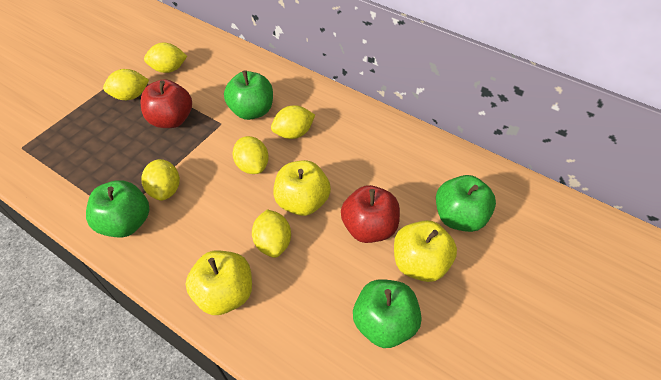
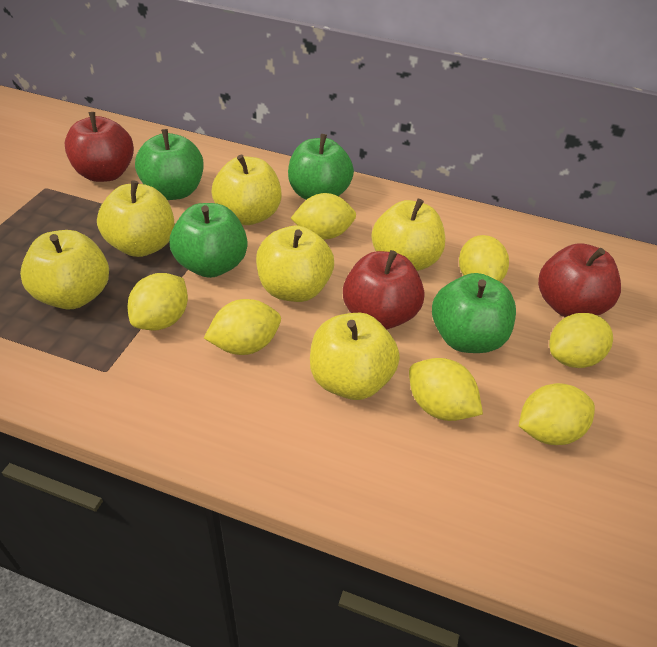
red apple: 2 -> 3
yellow apple: 3 -> 6
yellow lemon: 6 -> 7

